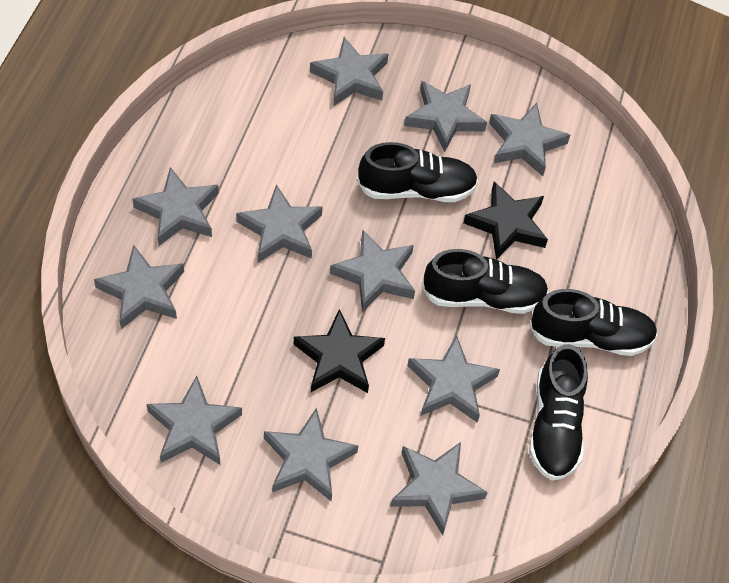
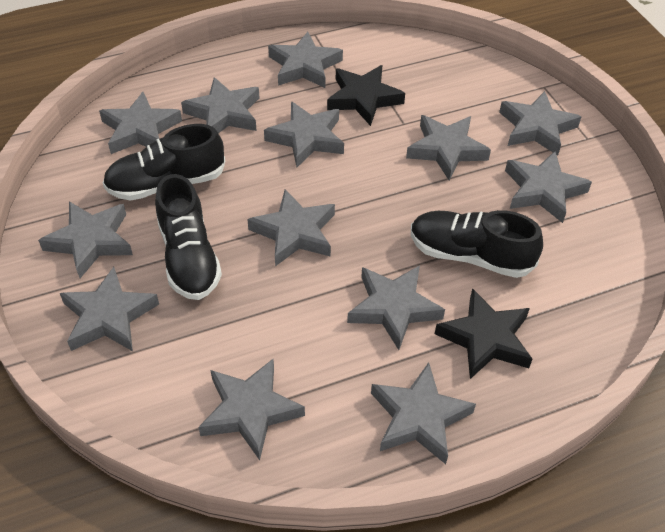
black shoe: 4 -> 3
grey star: 11 -> 13

